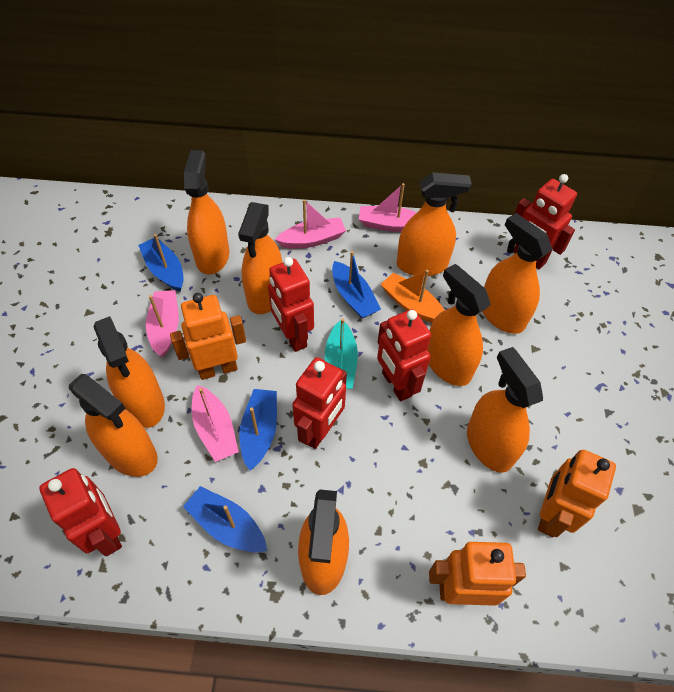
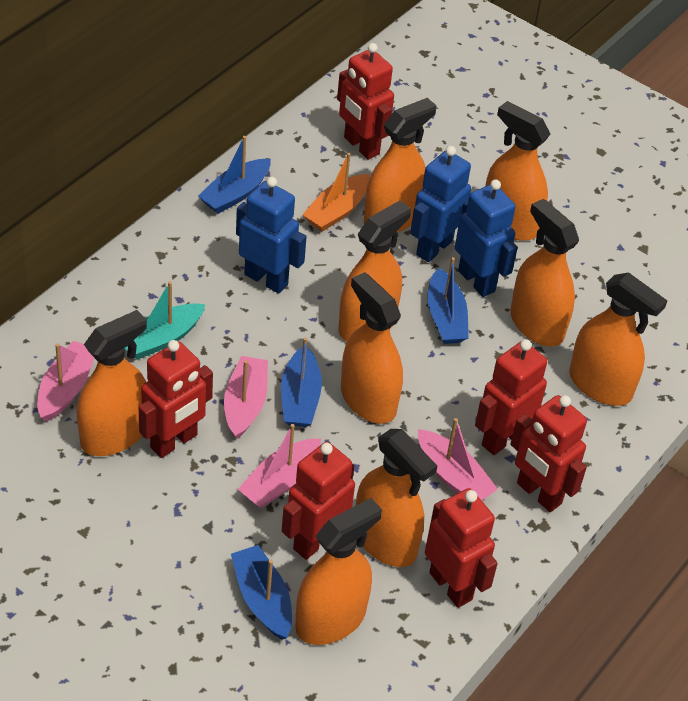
blue robot: 0 -> 3
orange robot: 3 -> 0
red robot: 5 -> 6

